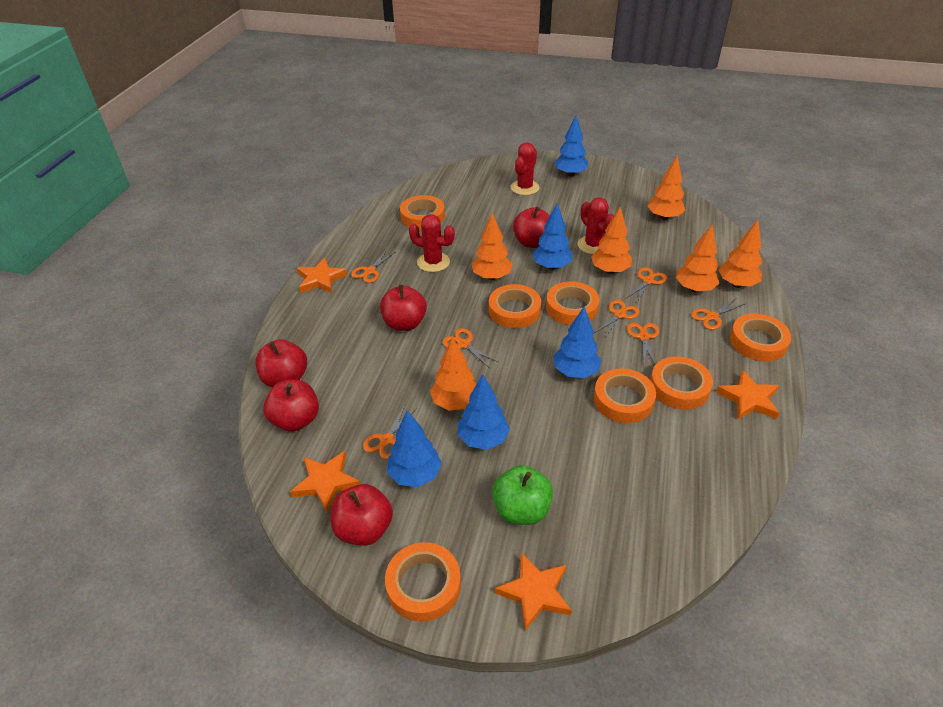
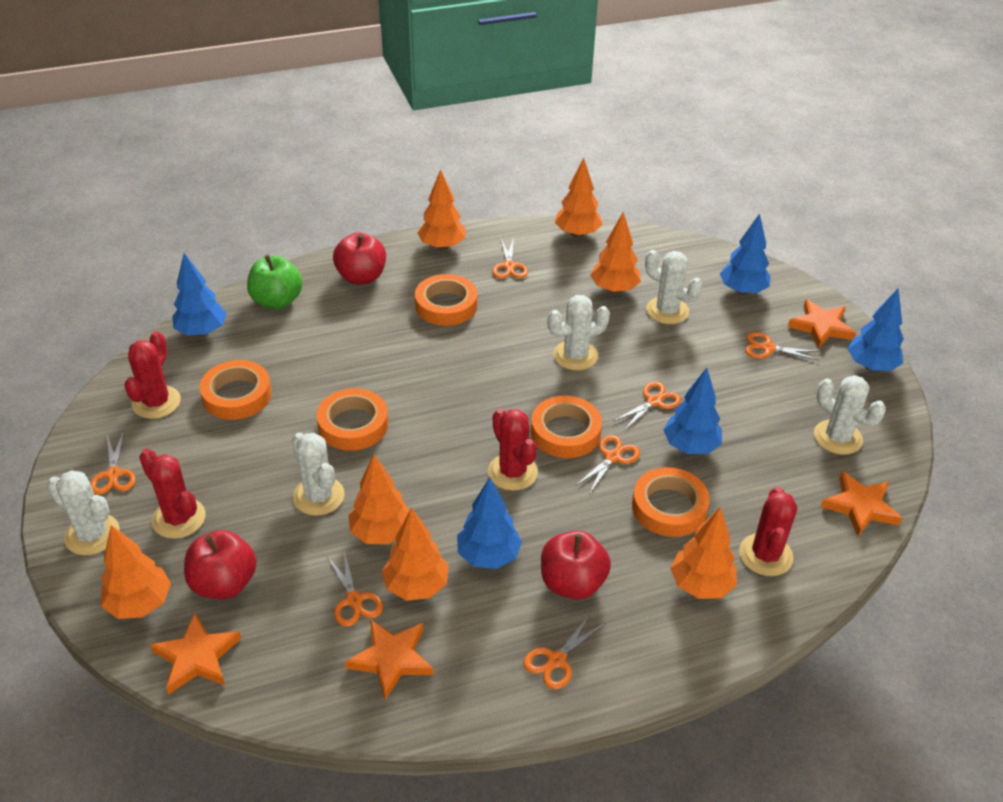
orange tape: 7 -> 5
orange tree: 6 -> 7
red apple: 5 -> 3
red cactus: 3 -> 4
white cactus: 0 -> 5

